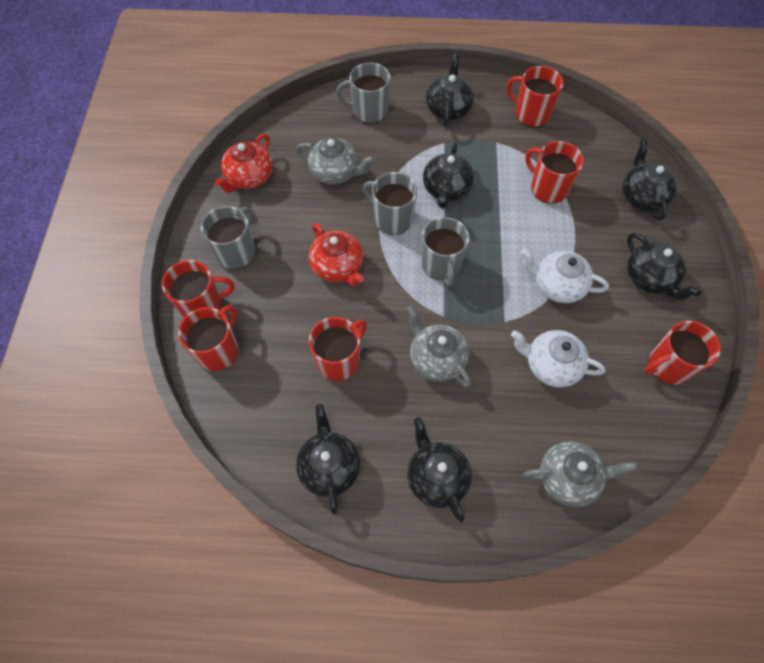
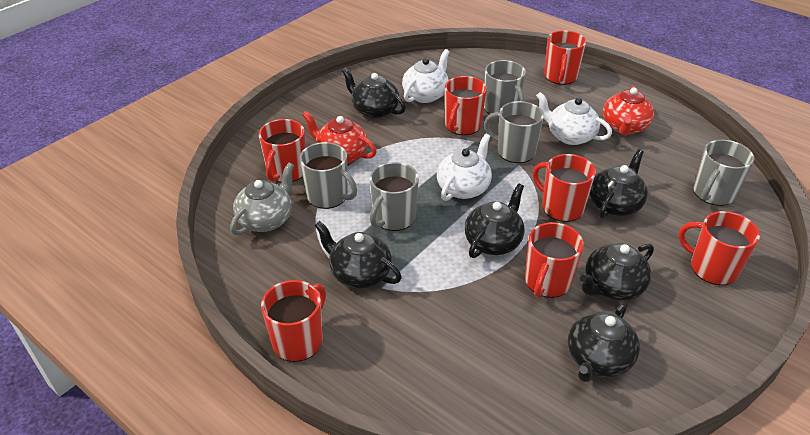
grey mug: 4 -> 5
grey teapot: 3 -> 1
red mug: 6 -> 7
white teapot: 2 -> 3

